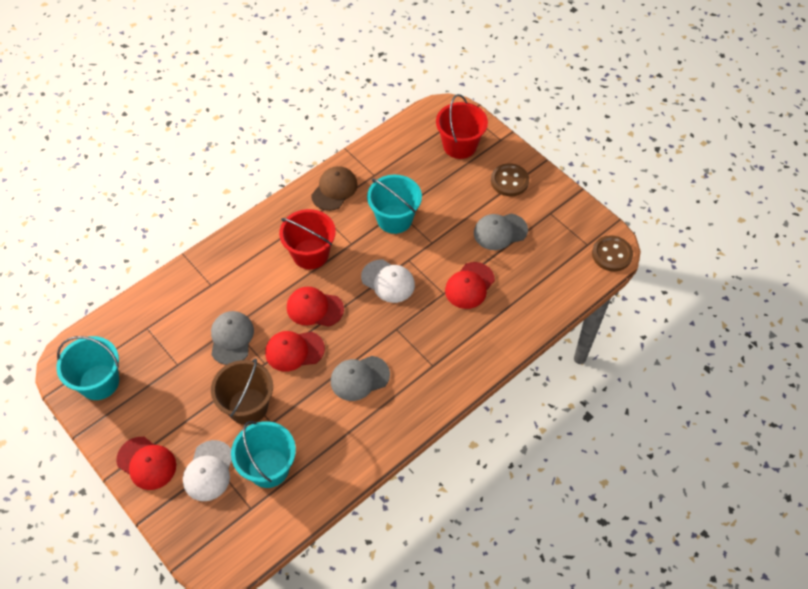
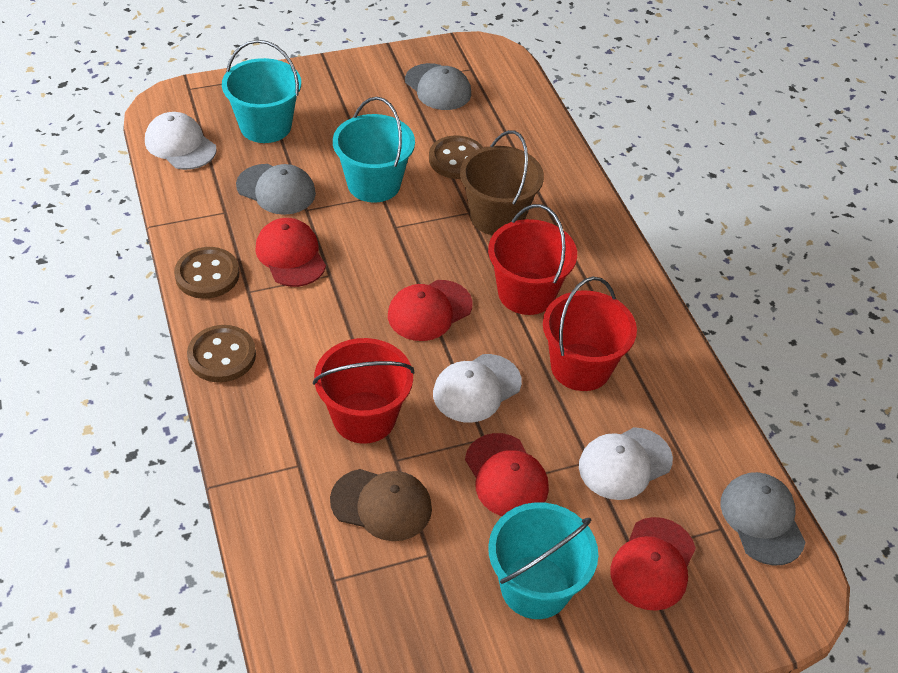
brown button: 2 -> 3
red bucket: 2 -> 3
white cap: 2 -> 3

